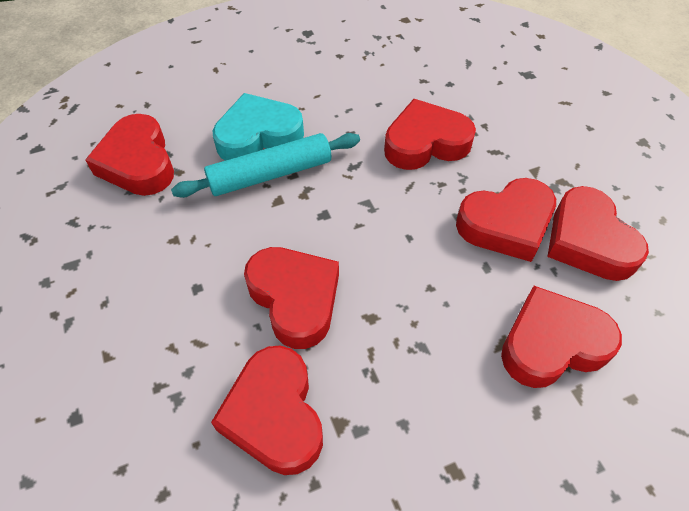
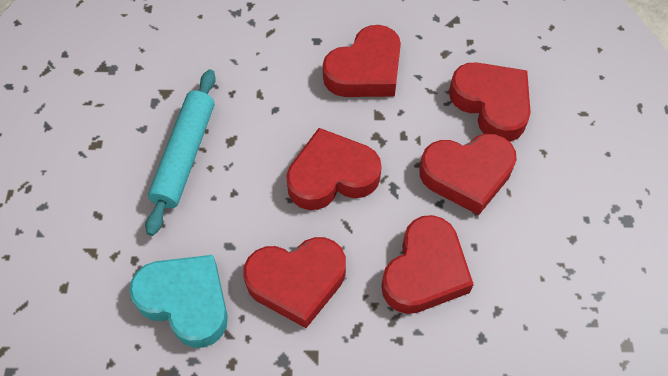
red heart: 7 -> 6

